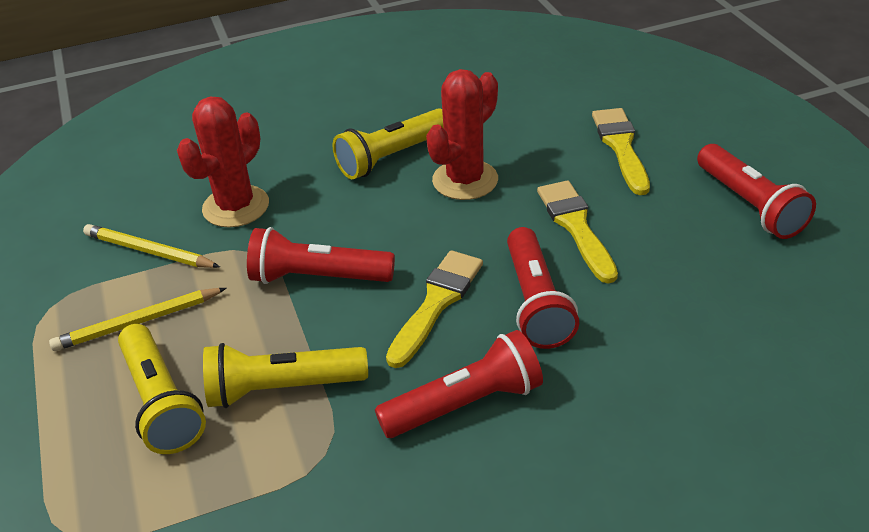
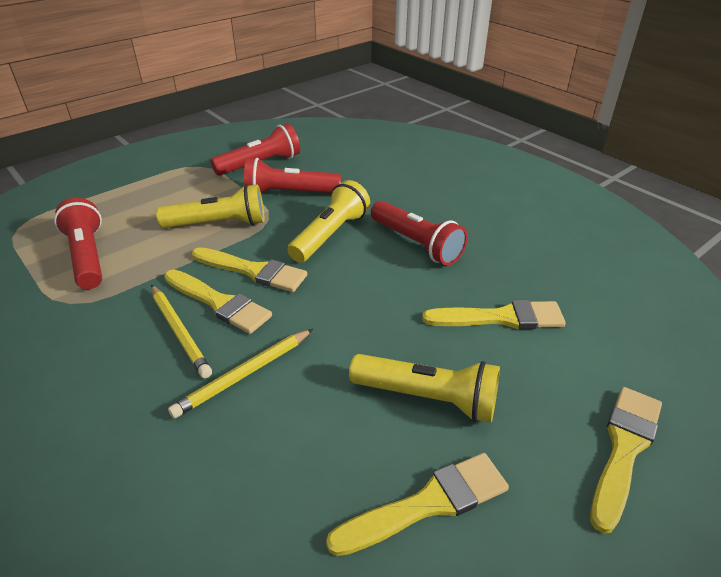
red cactus: 2 -> 0
yellow brush: 3 -> 5

